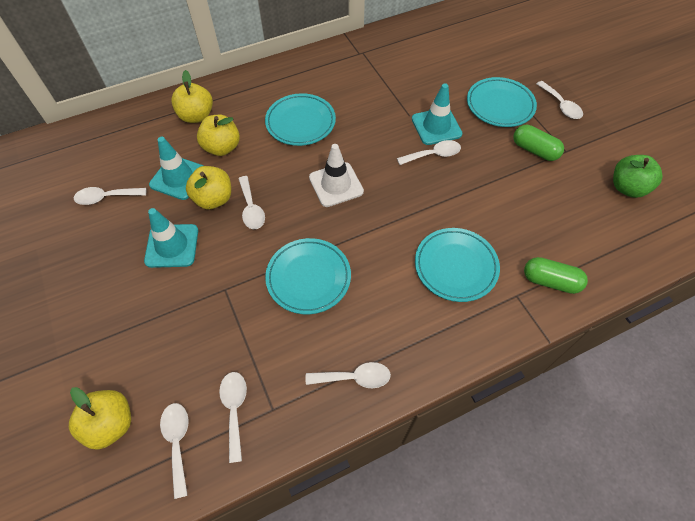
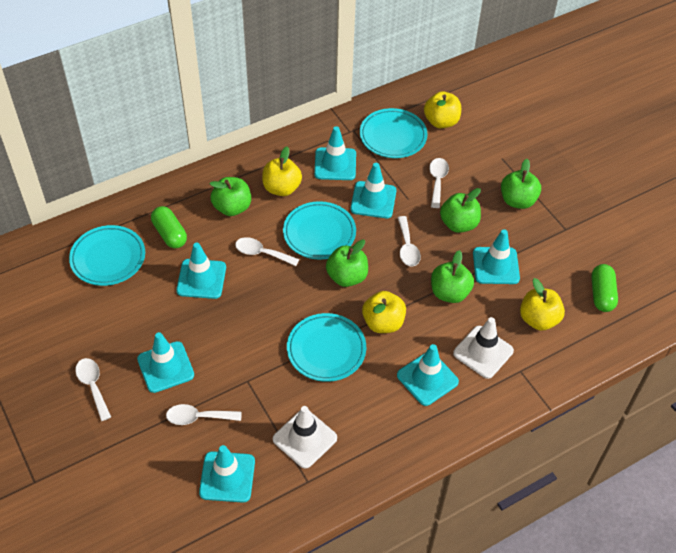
green apple: 1 -> 5
turquoise traffic cone: 3 -> 7
white spoon: 7 -> 5
white traffic cone: 1 -> 2

